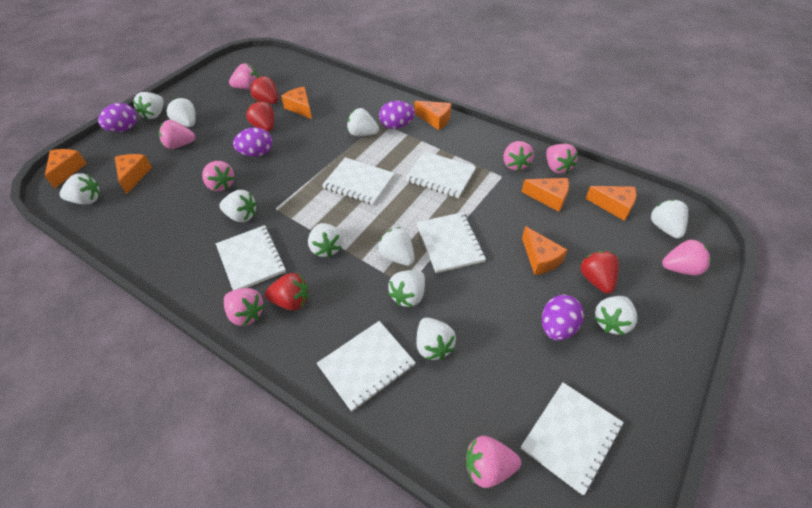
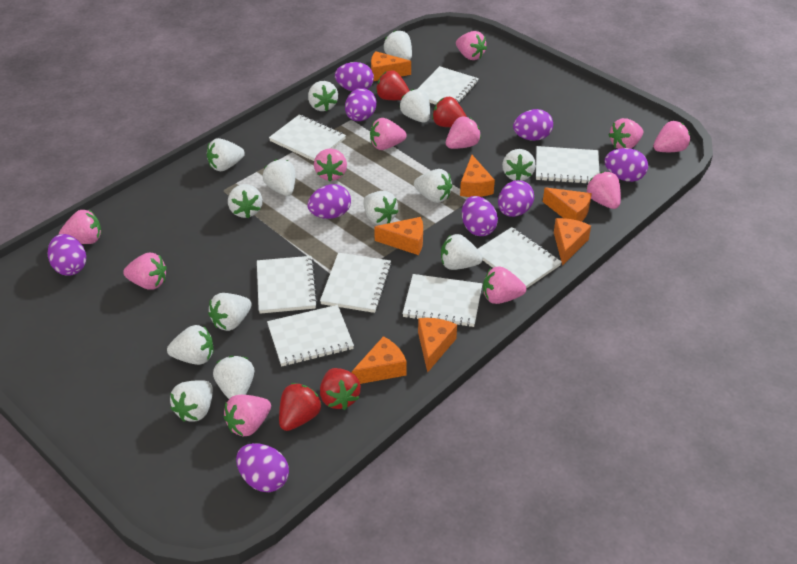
pink strawberry: 8 -> 11
purple egg: 4 -> 9
white notebook: 6 -> 8
white strawberry: 11 -> 14

